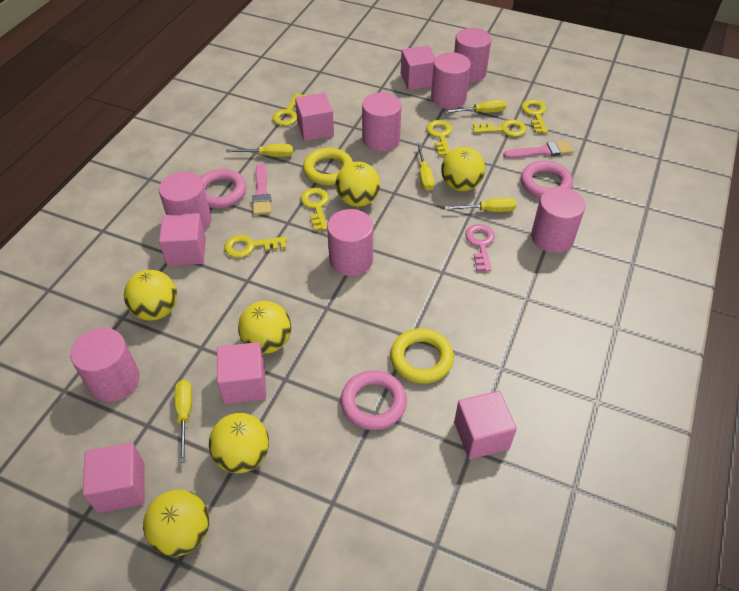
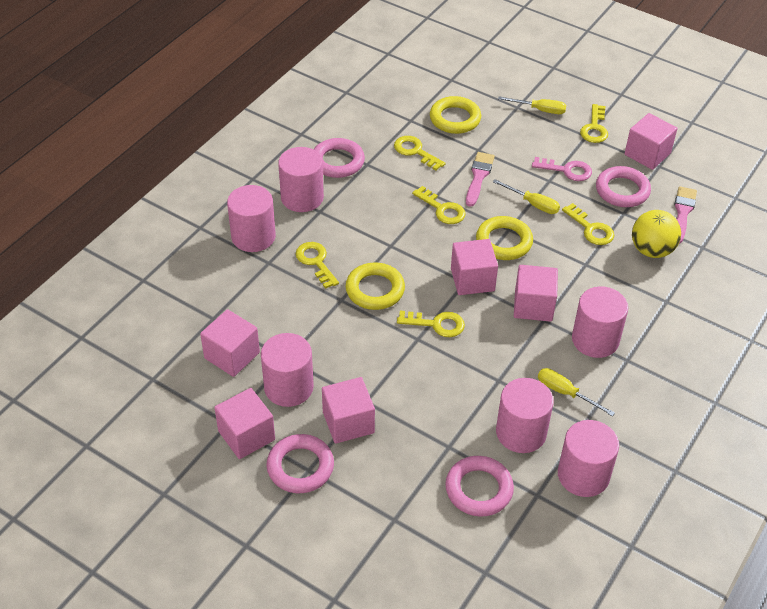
pink cylinder: 7 -> 6
pink ring: 3 -> 4
yellow ball: 6 -> 1
yellow ring: 2 -> 3
yellow screwdriver: 5 -> 3

